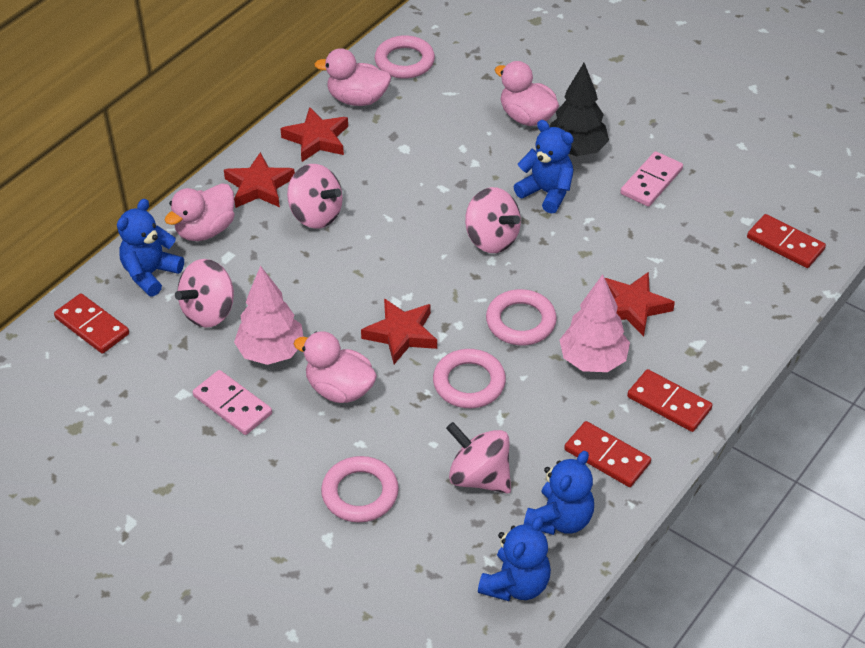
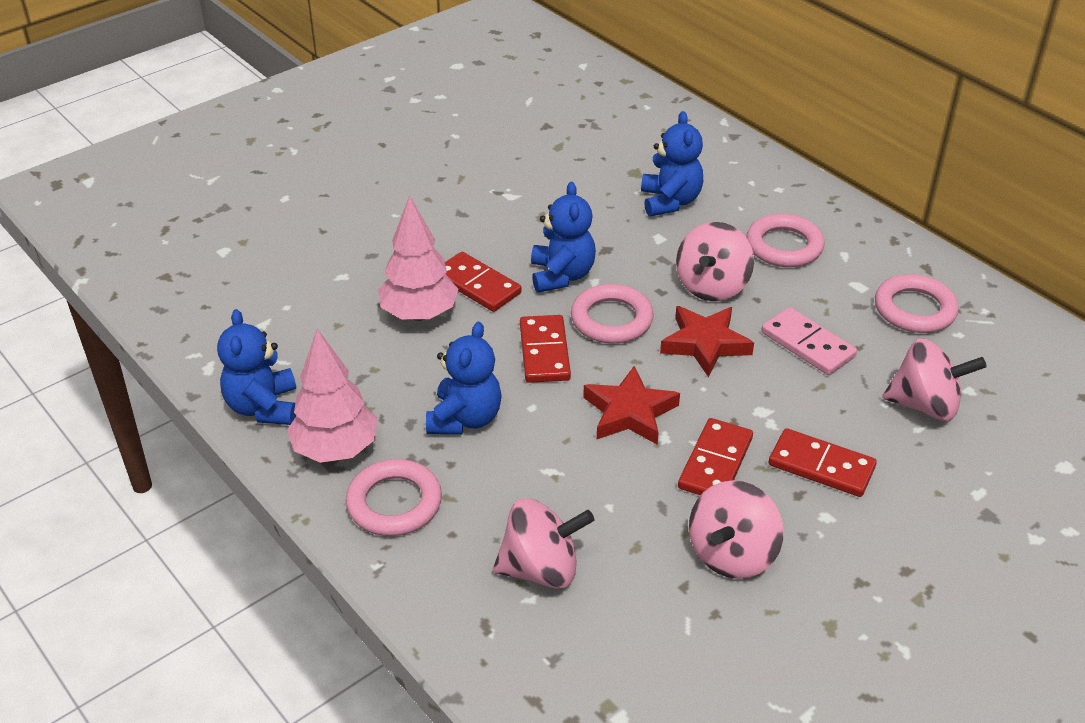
black tree: 1 -> 0
pink domino: 2 -> 1
pink duck: 4 -> 0
red star: 4 -> 2

